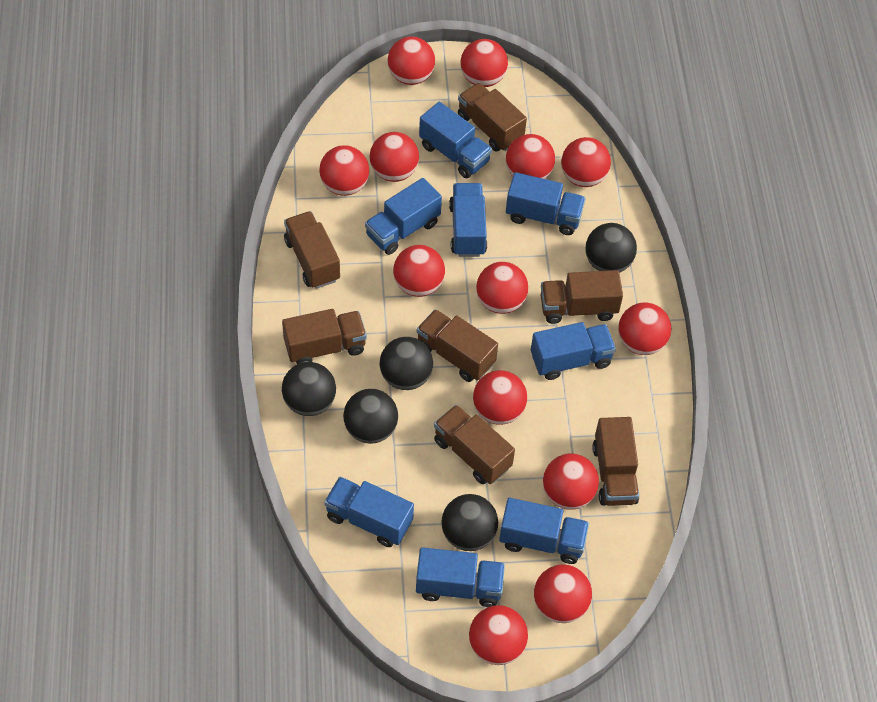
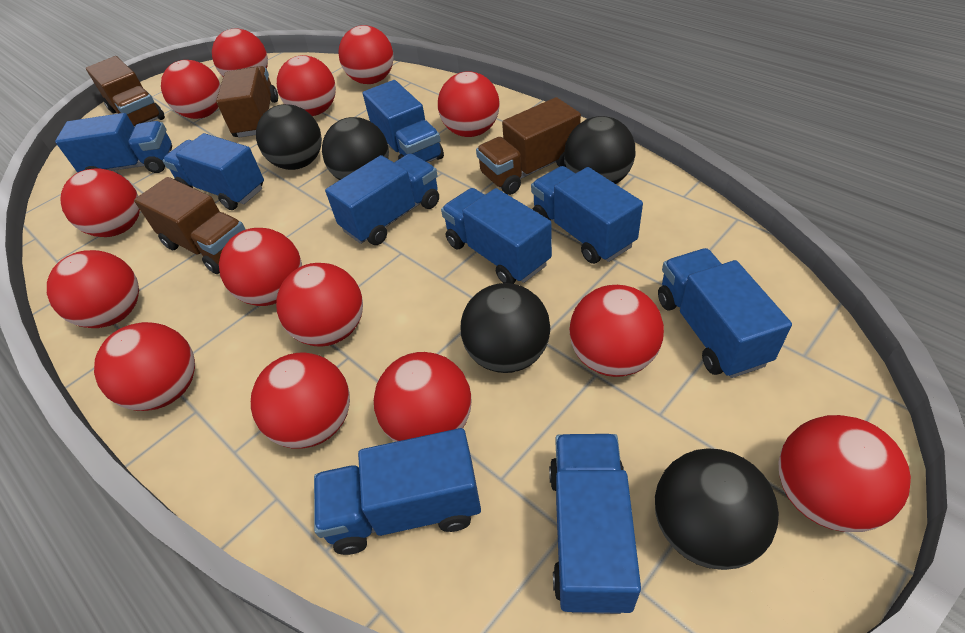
blue truck: 8 -> 9
brown truck: 7 -> 4
red ball: 13 -> 14

